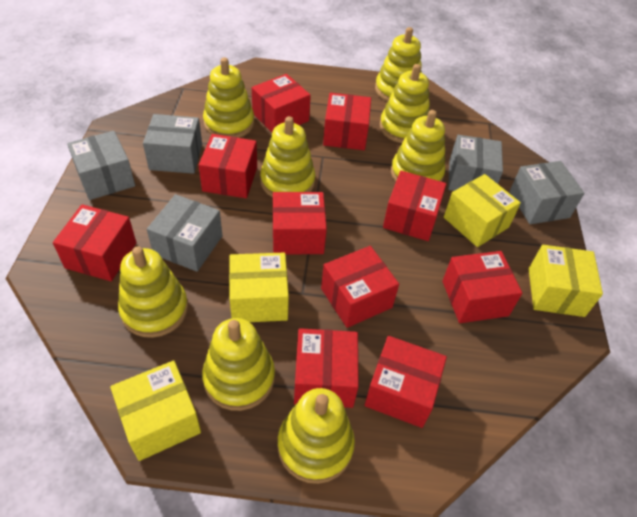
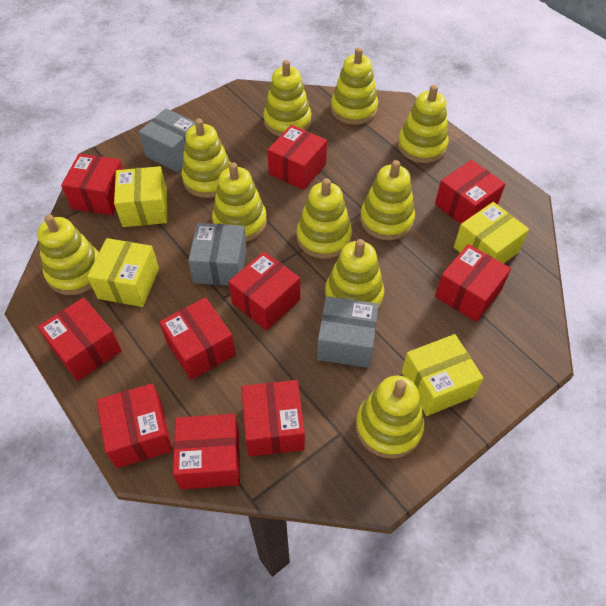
grey box: 5 -> 3
yellow stacking toy: 8 -> 10

